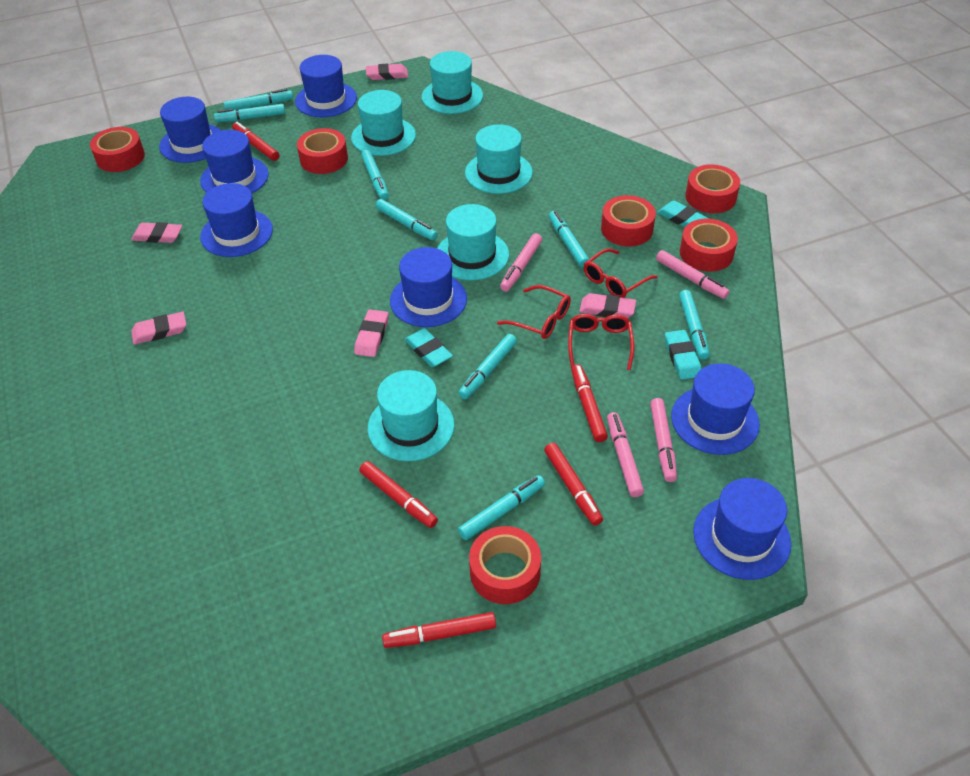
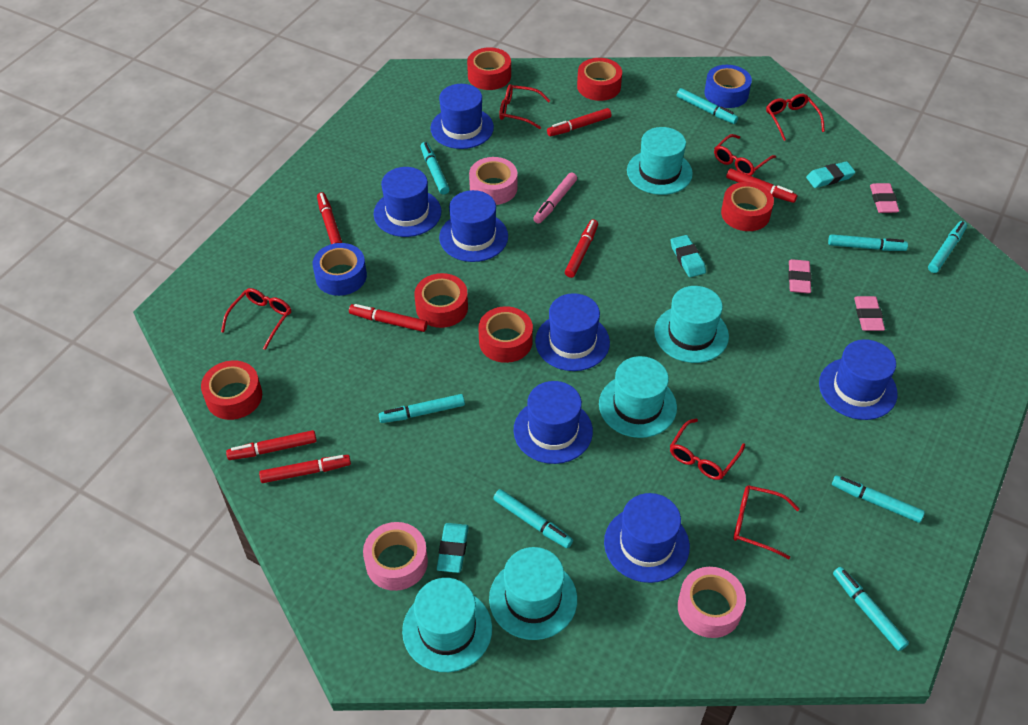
blue tape: 0 -> 2
pink eraser: 5 -> 3
pink marker: 4 -> 1
pink tape: 0 -> 3
red glasses: 3 -> 6
red marker: 5 -> 7

